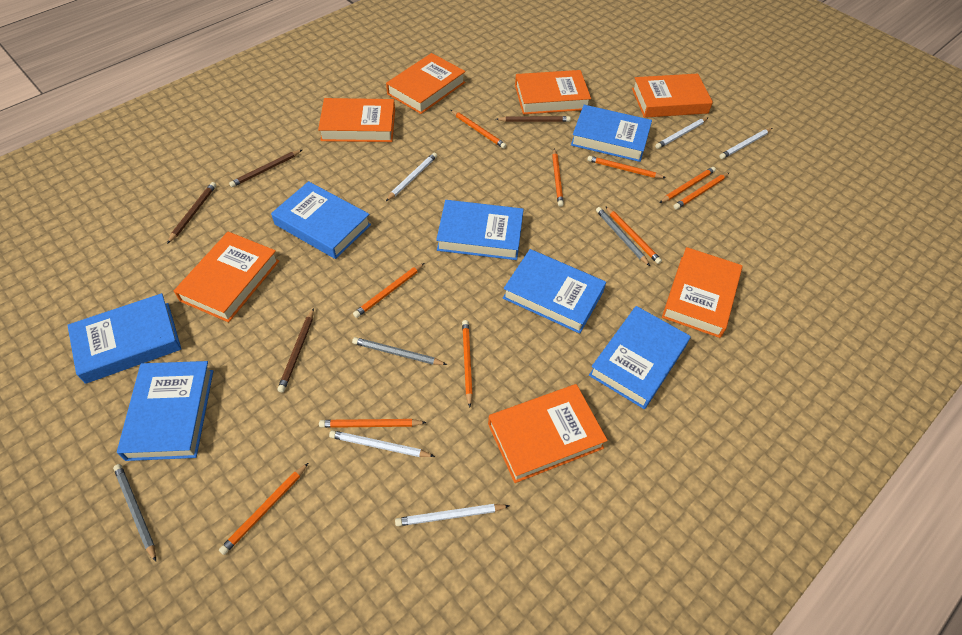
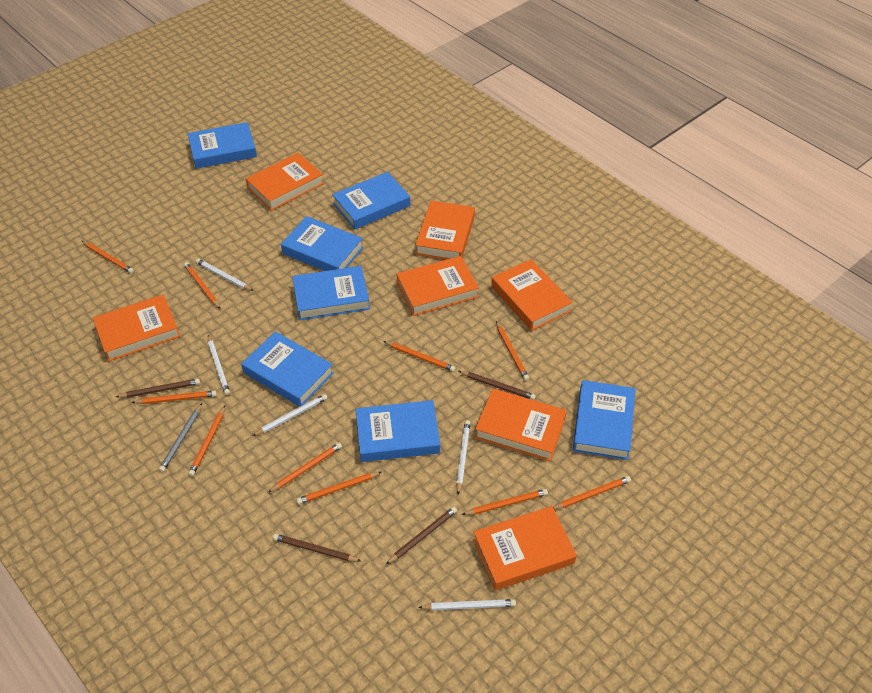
grey pencil: 3 -> 1

